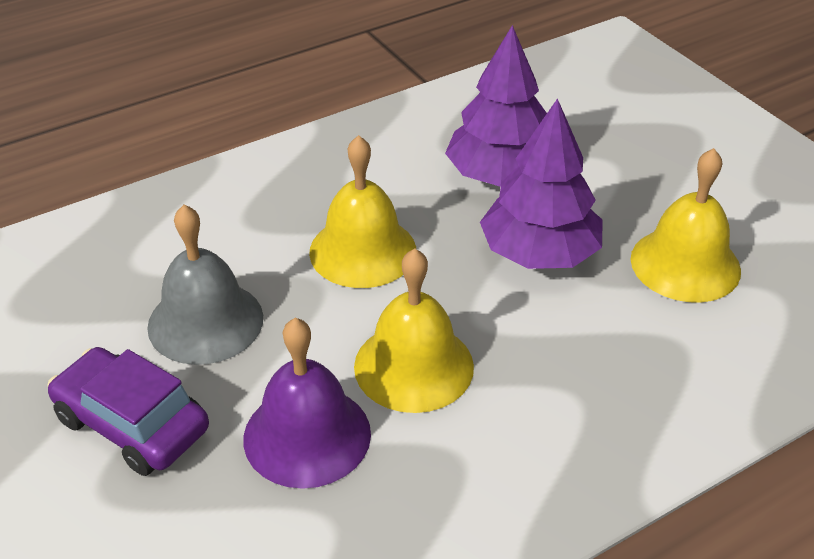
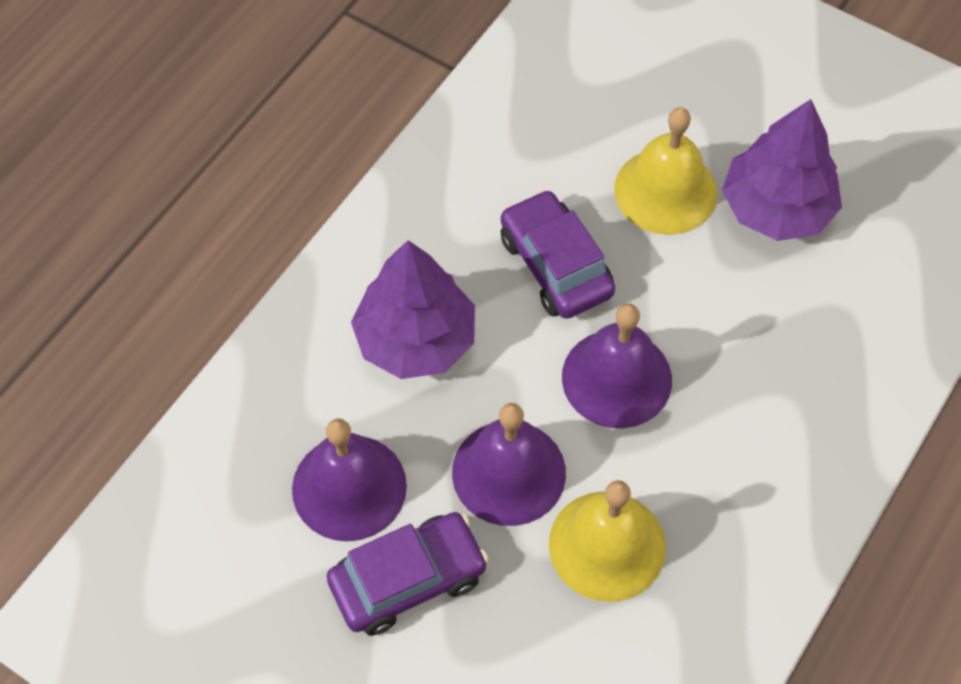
grey bell: 1 -> 0
purple bell: 1 -> 3
purple car: 1 -> 2
yellow bell: 3 -> 2

